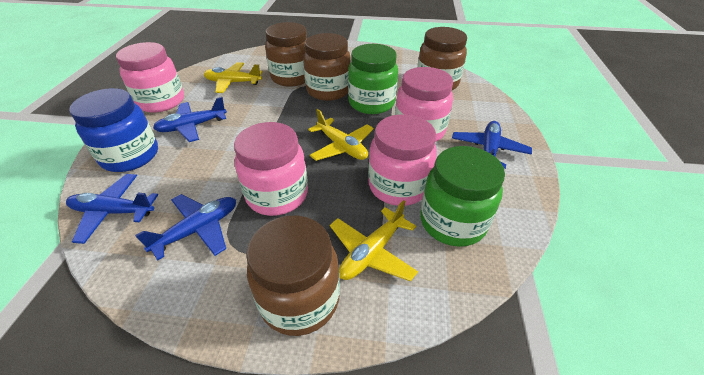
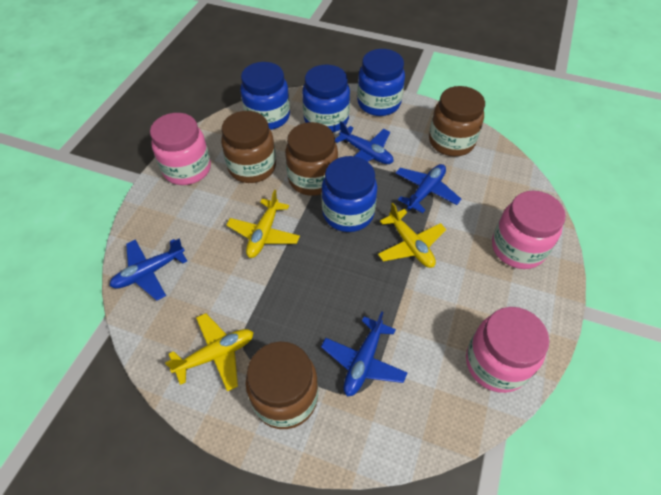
blue jar: 1 -> 4
green jar: 2 -> 0
pink jar: 4 -> 3

